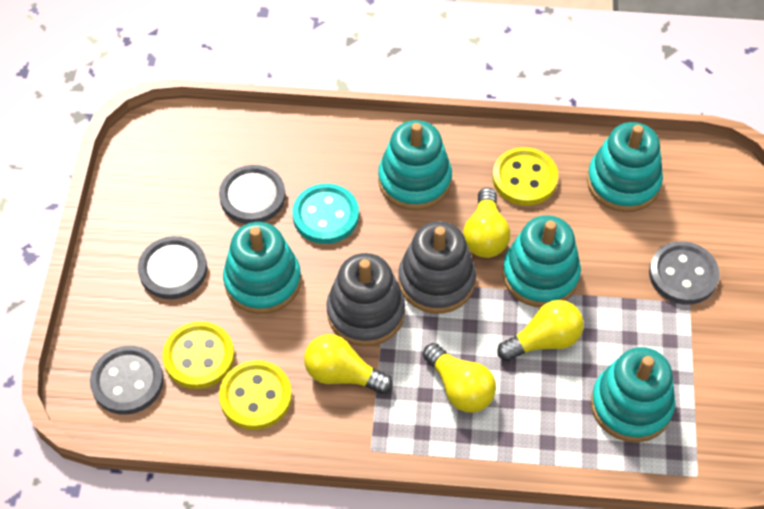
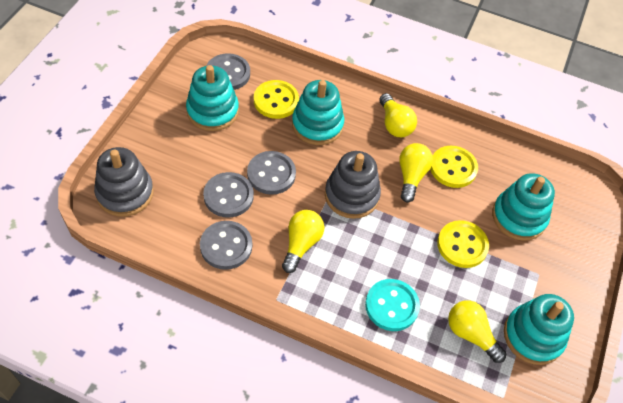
turquoise stacking toy: 5 -> 4

